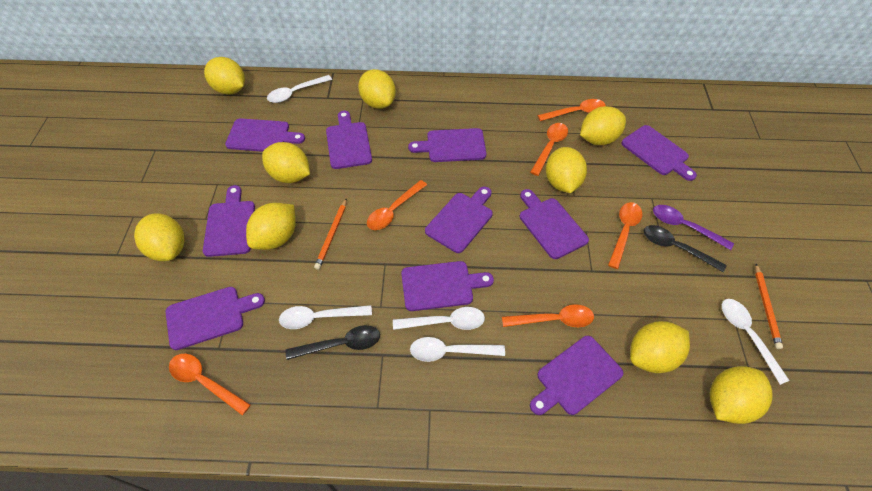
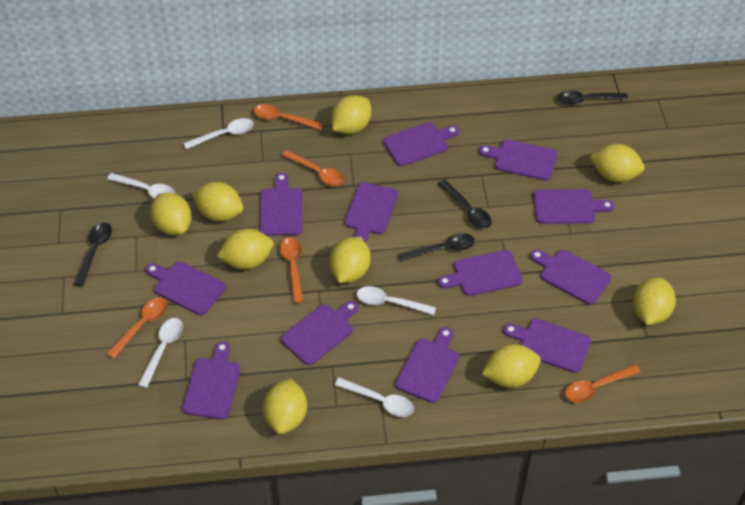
black spoon: 2 -> 4
orange pencil: 2 -> 0
orange spoon: 6 -> 5
purple cutting board: 10 -> 12
purple spoon: 1 -> 0

